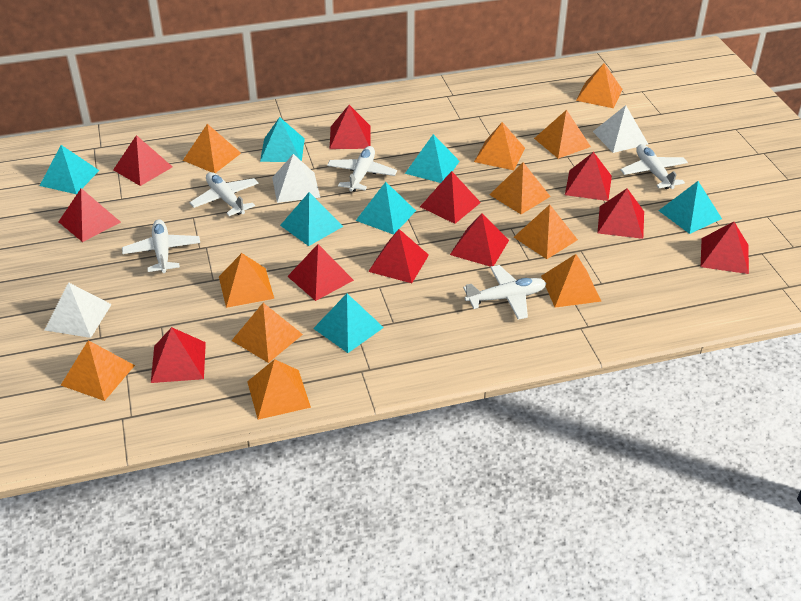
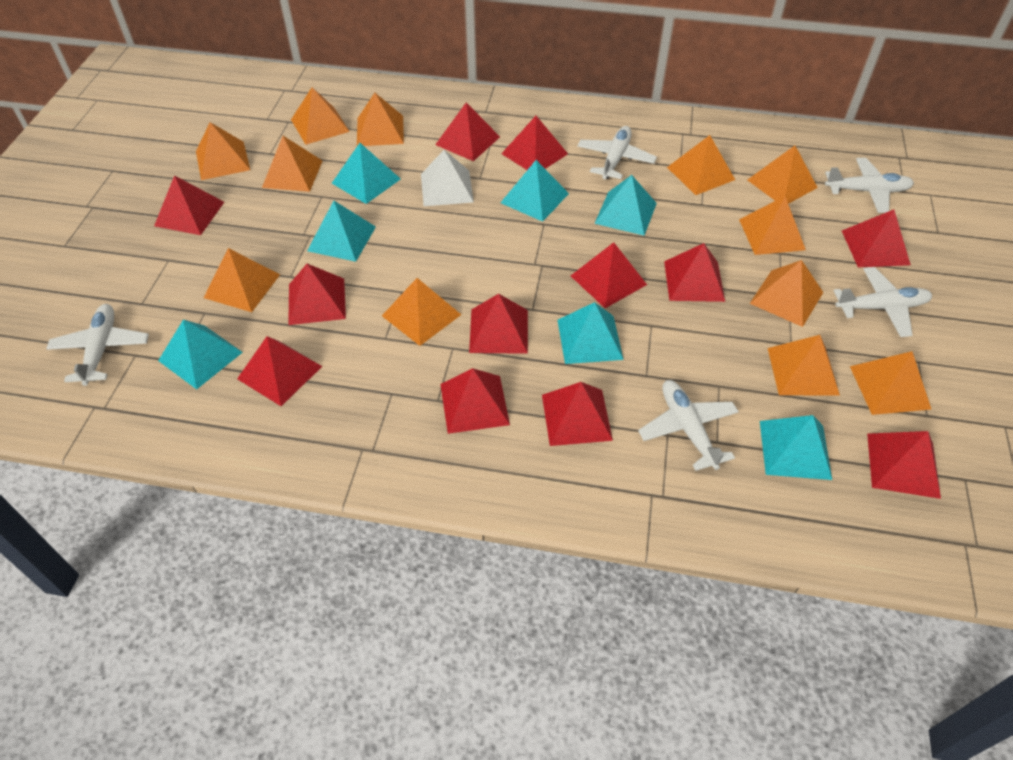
orange pyramid: 11 -> 12
red pyramid: 11 -> 12
white pyramid: 3 -> 1

